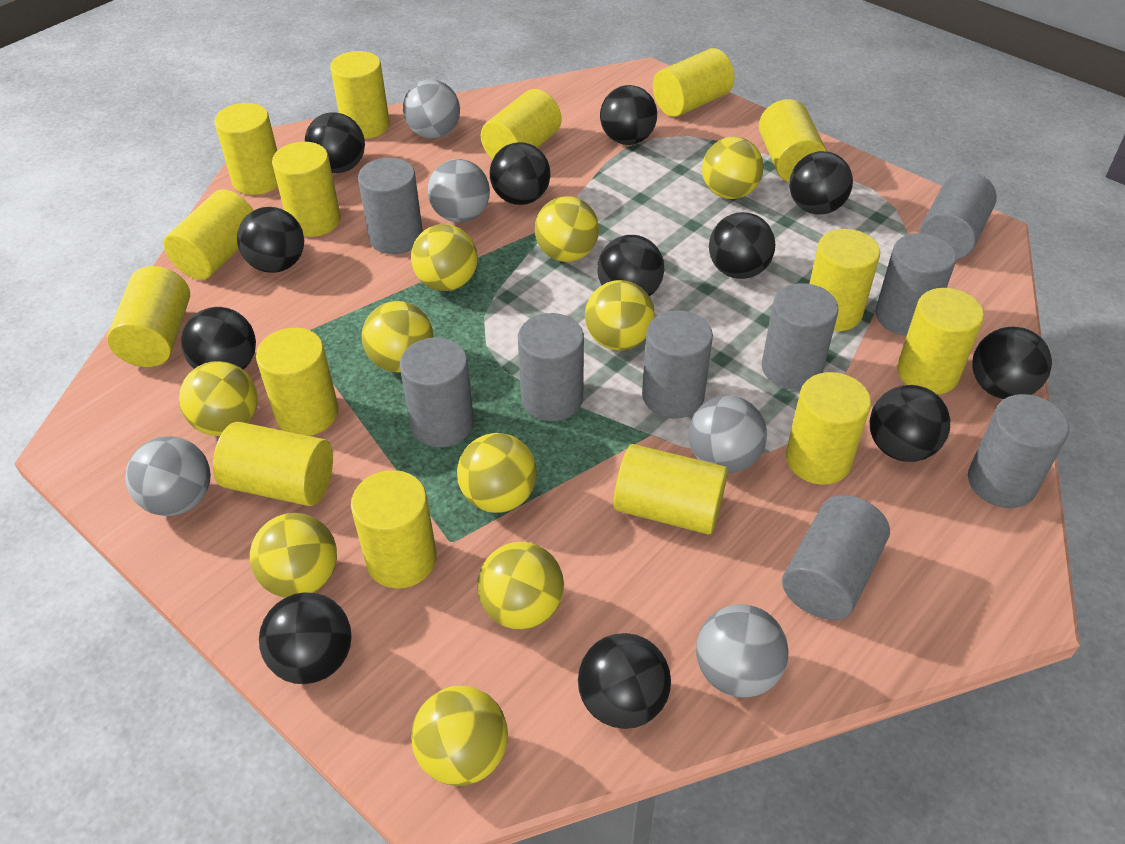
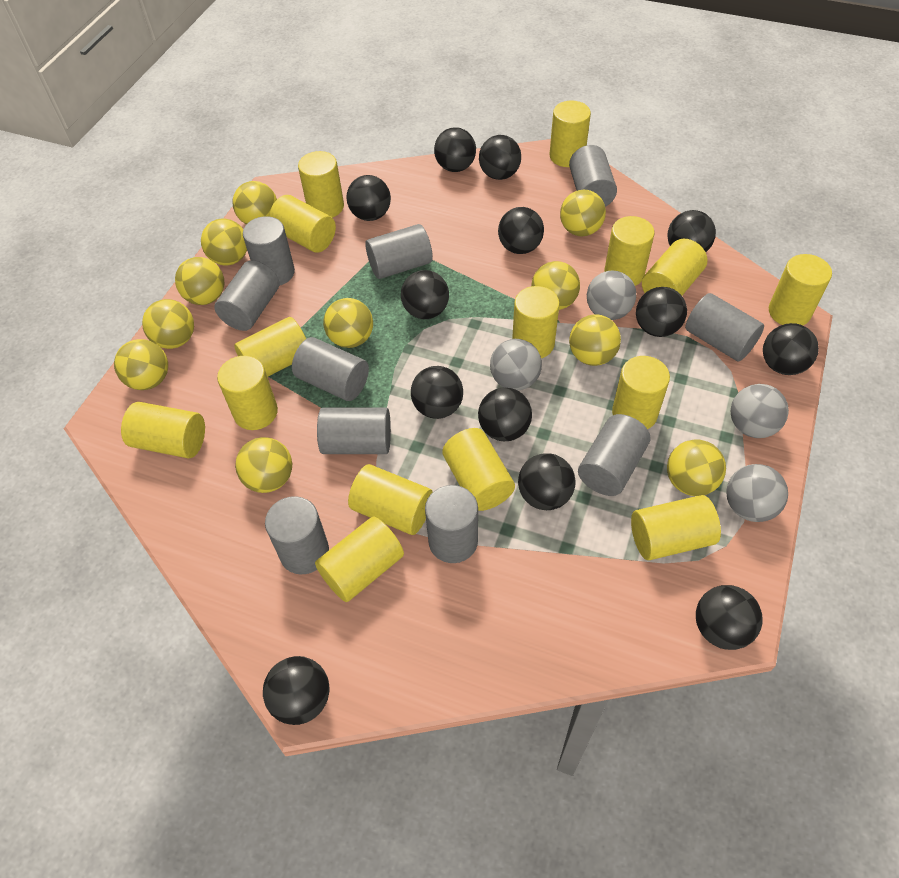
black ball: 12 -> 13
grey ball: 5 -> 4
grey cylinder: 9 -> 10
yellow ball: 10 -> 11

